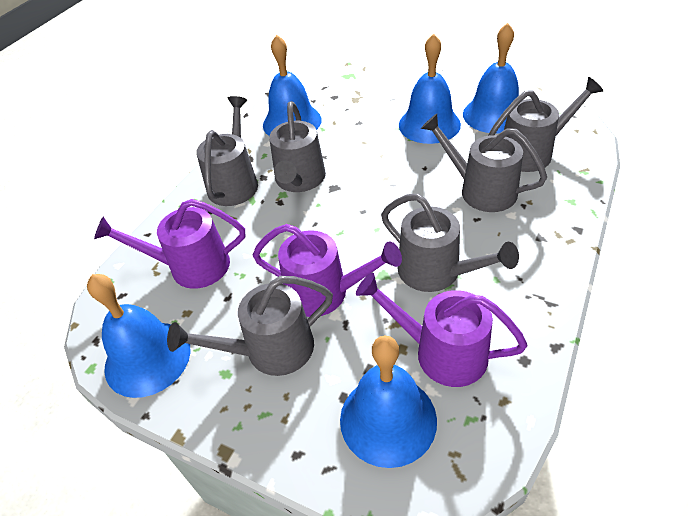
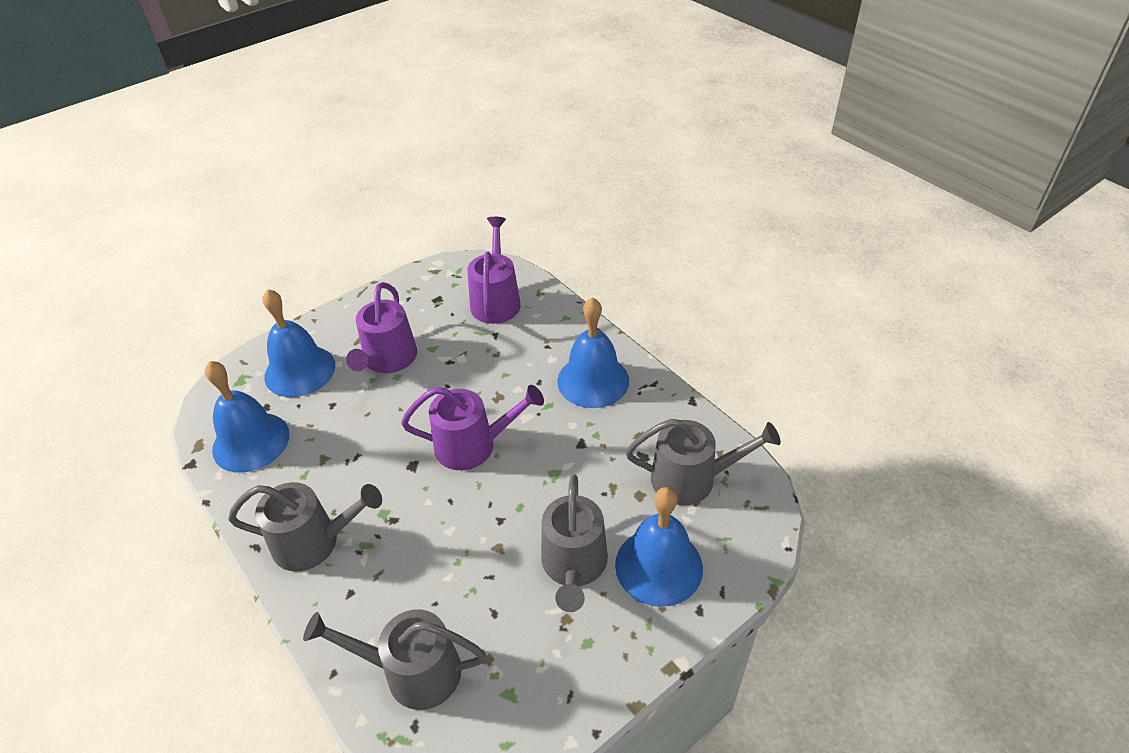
blue bell: 5 -> 4
grey watering can: 6 -> 4

